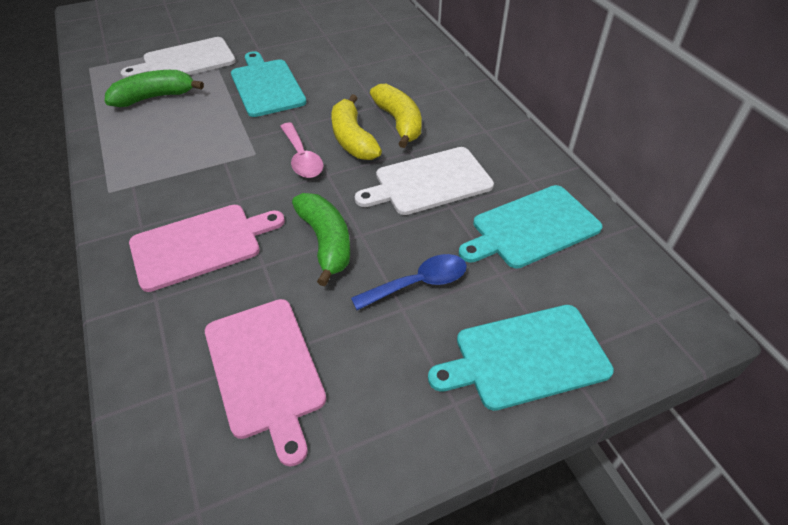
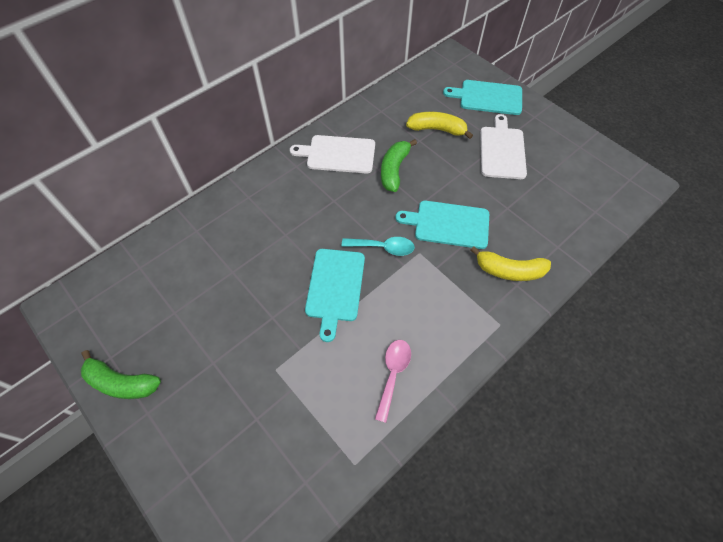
blue spoon: 1 -> 0
pink cutting board: 2 -> 0
turquoise spoon: 0 -> 1

